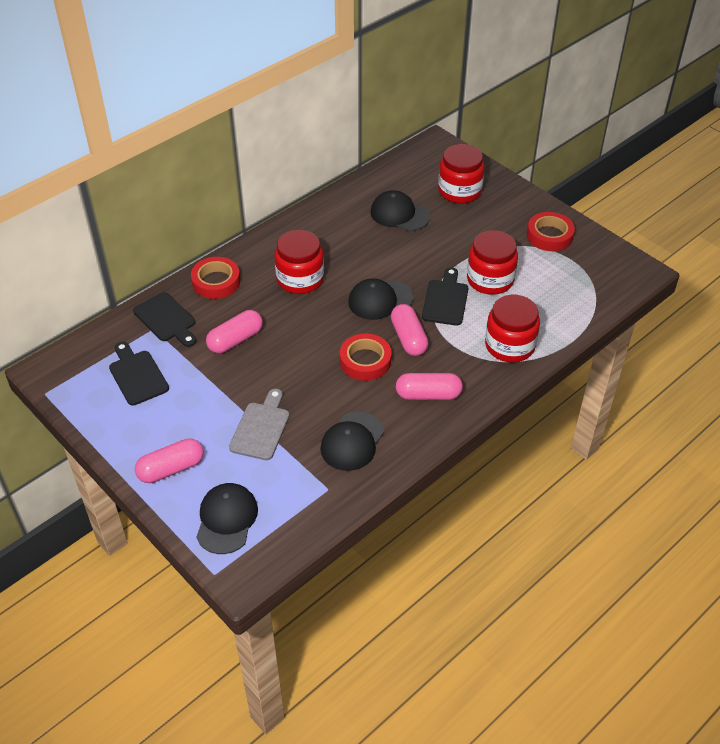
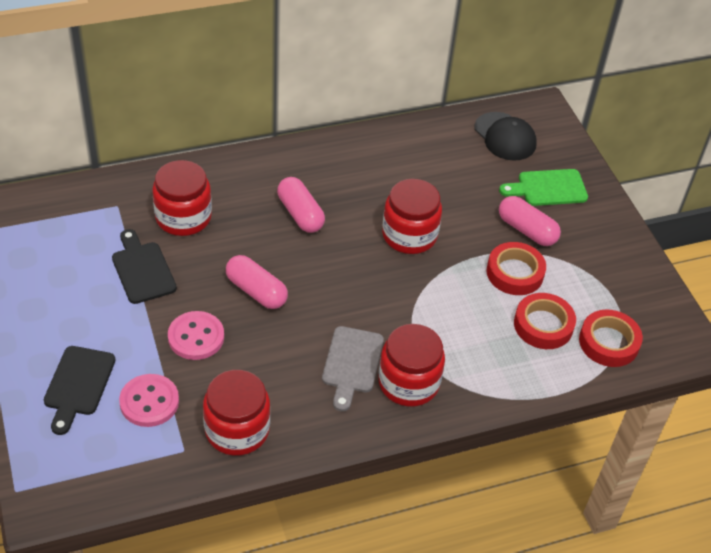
black cap: 4 -> 1
black cutting board: 3 -> 2
green cutting board: 0 -> 1
pink button: 0 -> 2
pink capsule: 4 -> 3

